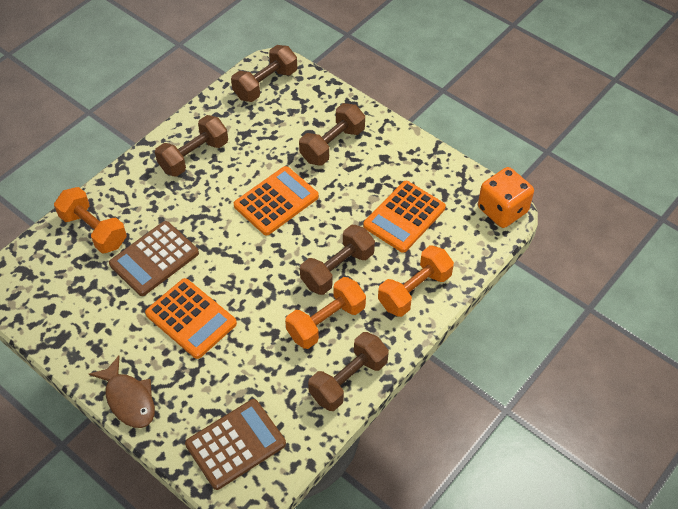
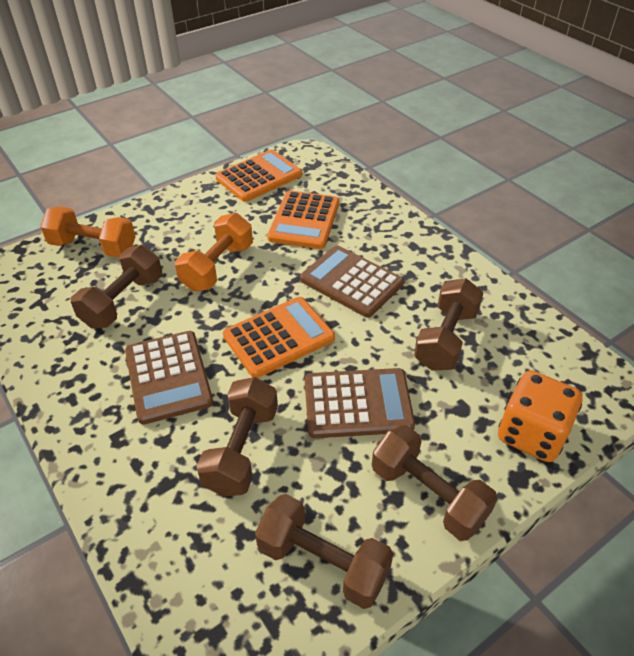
brown calculator: 2 -> 3
brown fish: 1 -> 0
orange dumbbell: 3 -> 2

